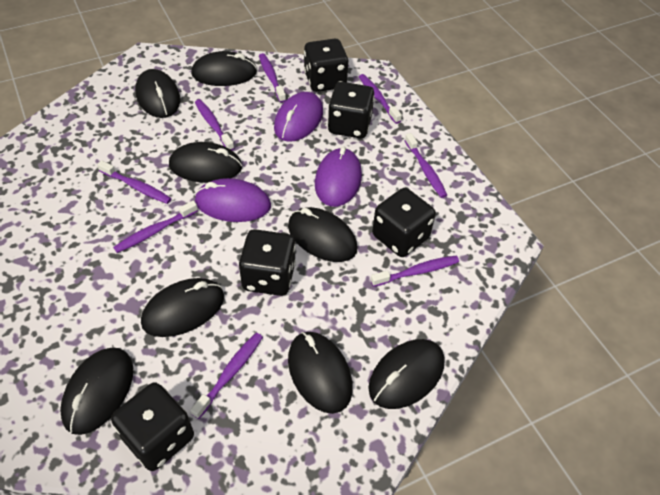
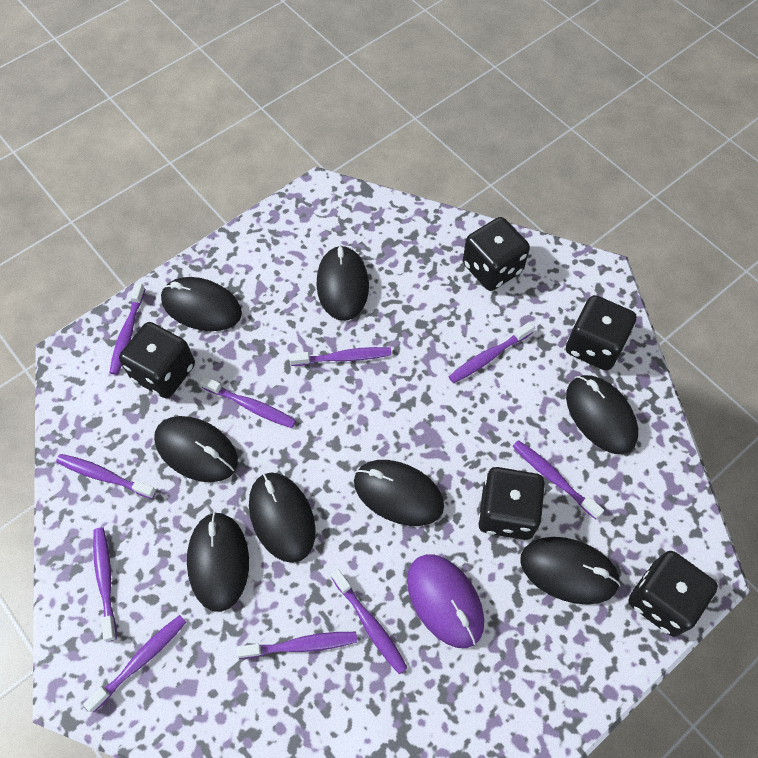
purple mouse: 3 -> 1
purple toothbrush: 8 -> 10

